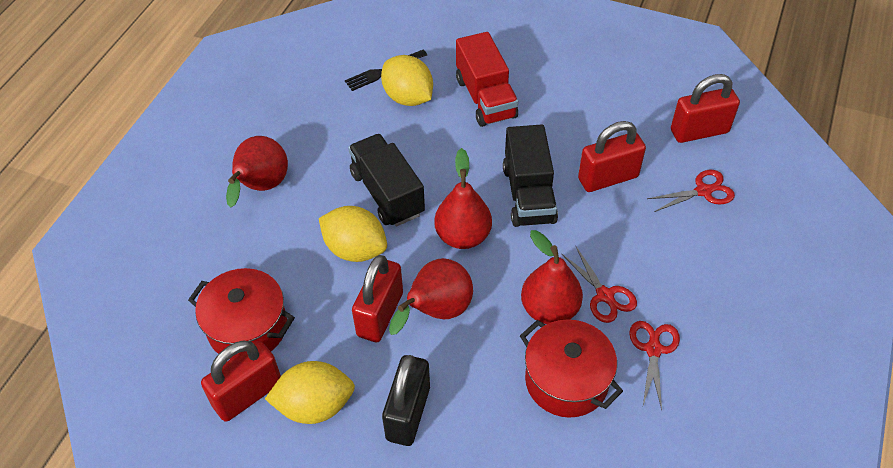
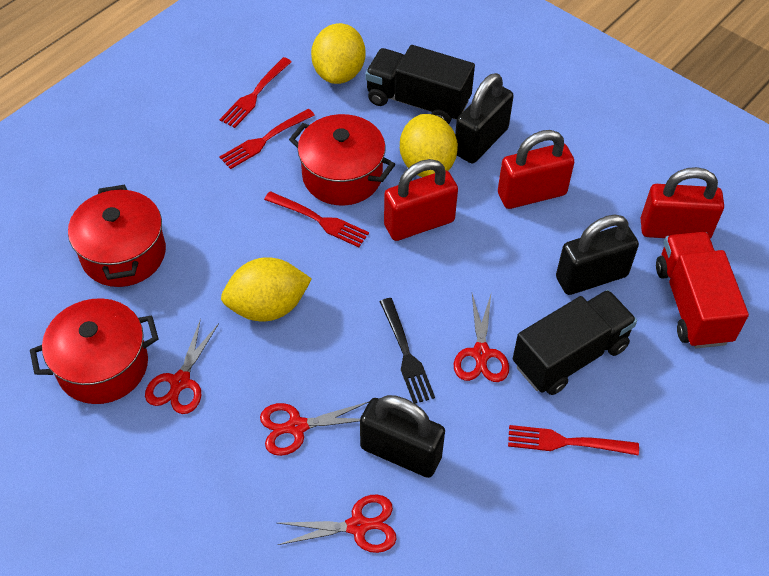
black padlock: 1 -> 3
red fork: 0 -> 4
red padlock: 4 -> 3
red pear: 4 -> 0
red pot: 2 -> 3
red scissors: 3 -> 4

